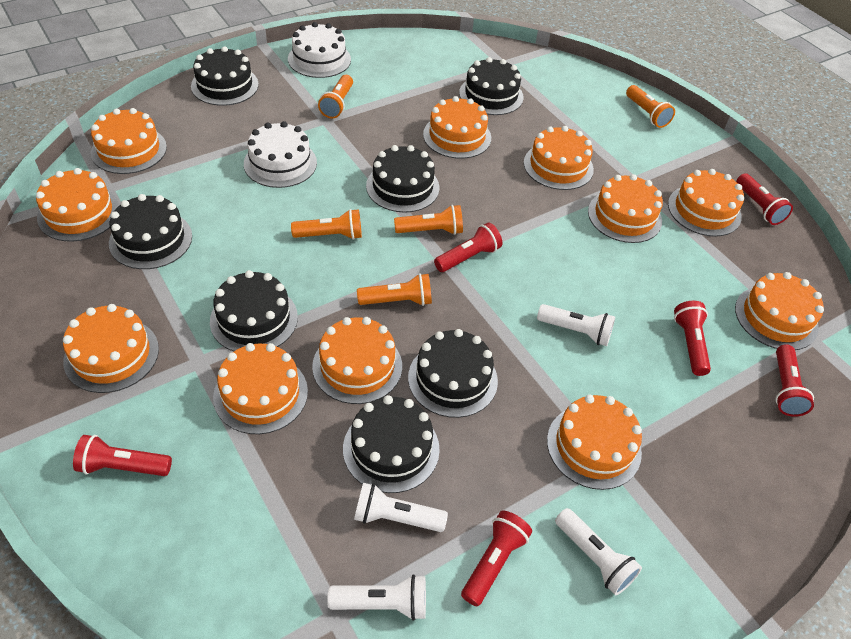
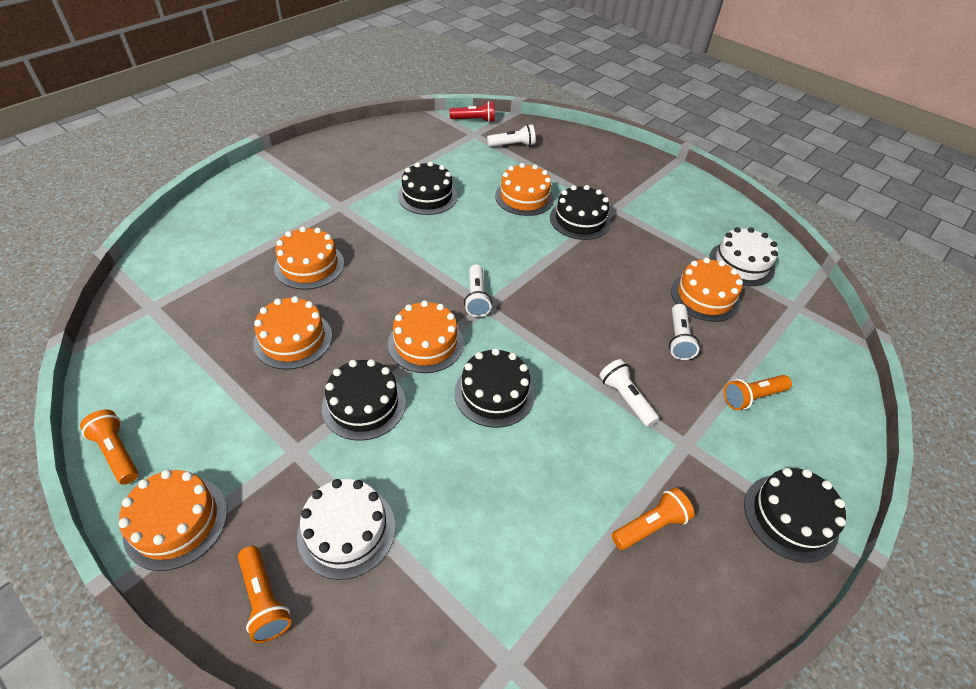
black cake: 7 -> 5
orange cake: 11 -> 6
orange flashlight: 5 -> 4
red flashlight: 6 -> 1

